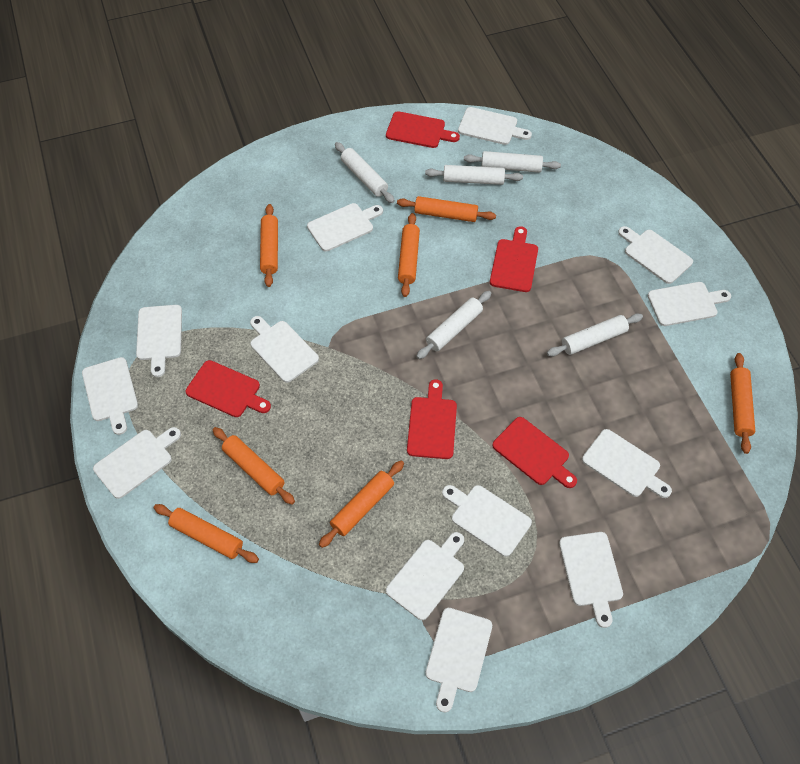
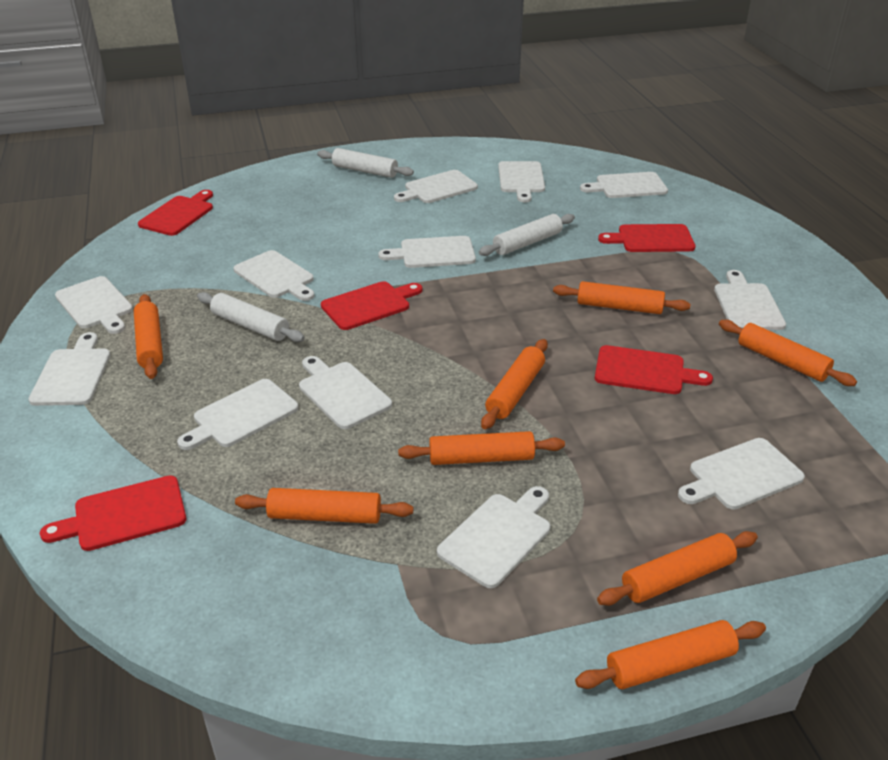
orange rolling pin: 7 -> 8
white cutting board: 13 -> 12
white rolling pin: 5 -> 3

